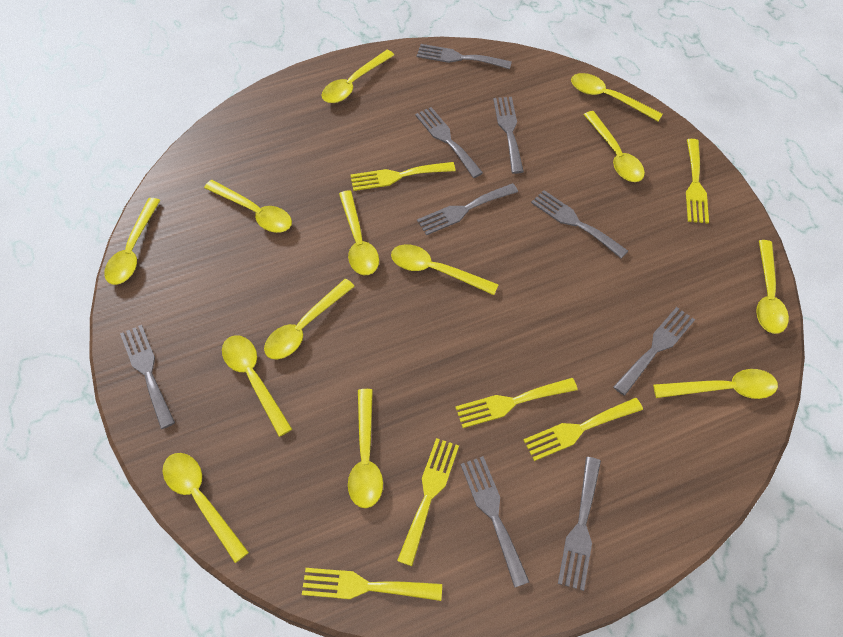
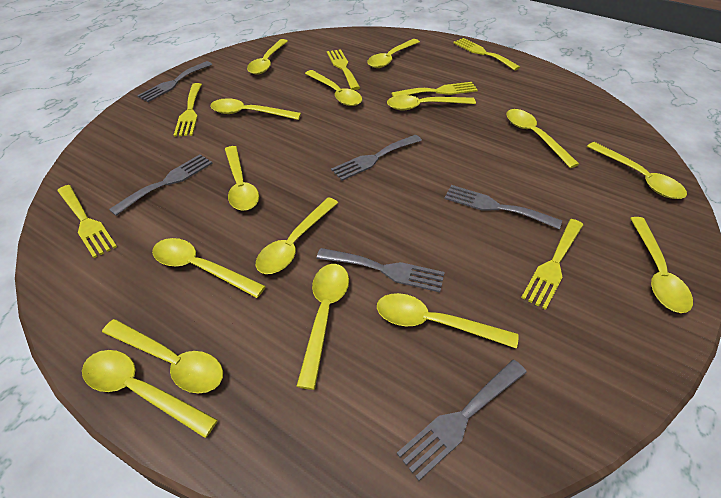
grey fork: 9 -> 6
yellow spoon: 13 -> 15

